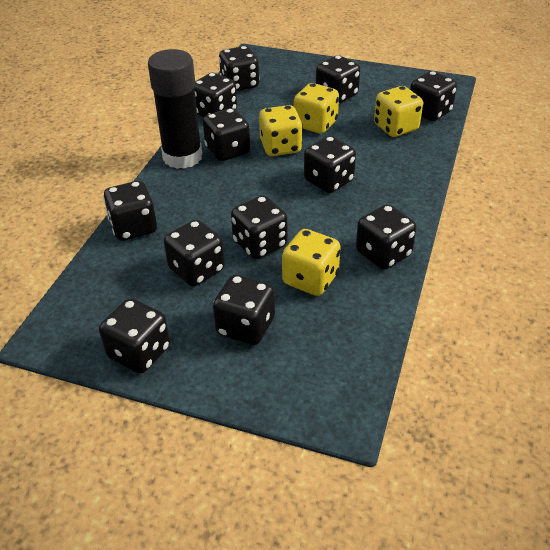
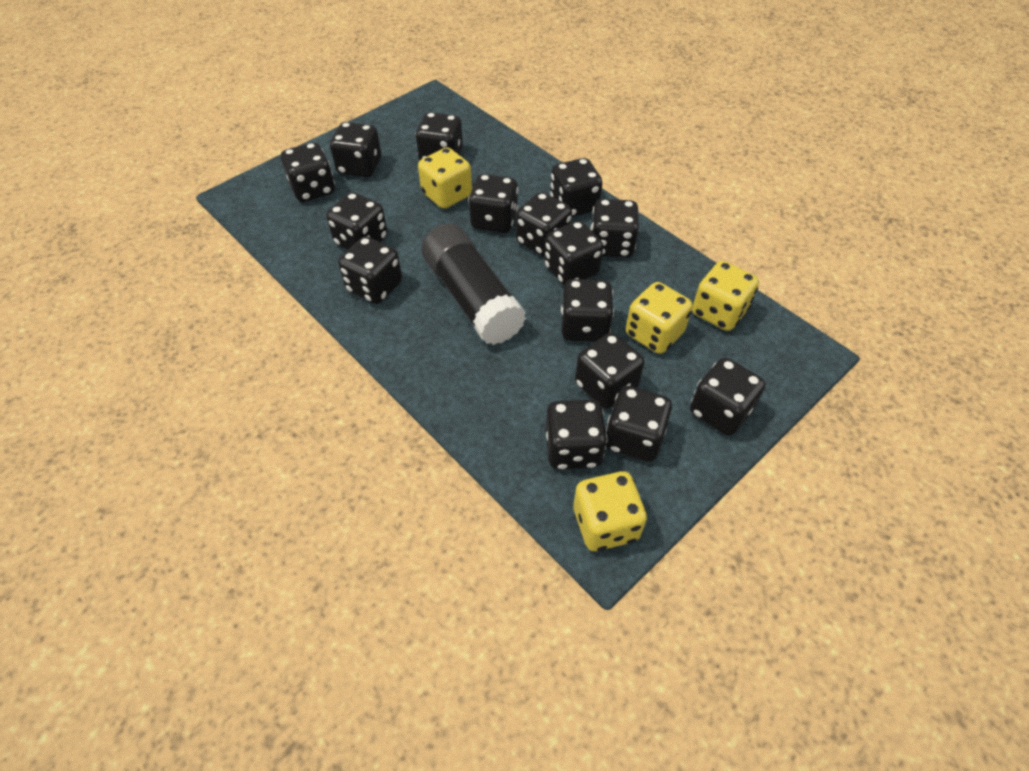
black dice: 12 -> 15

